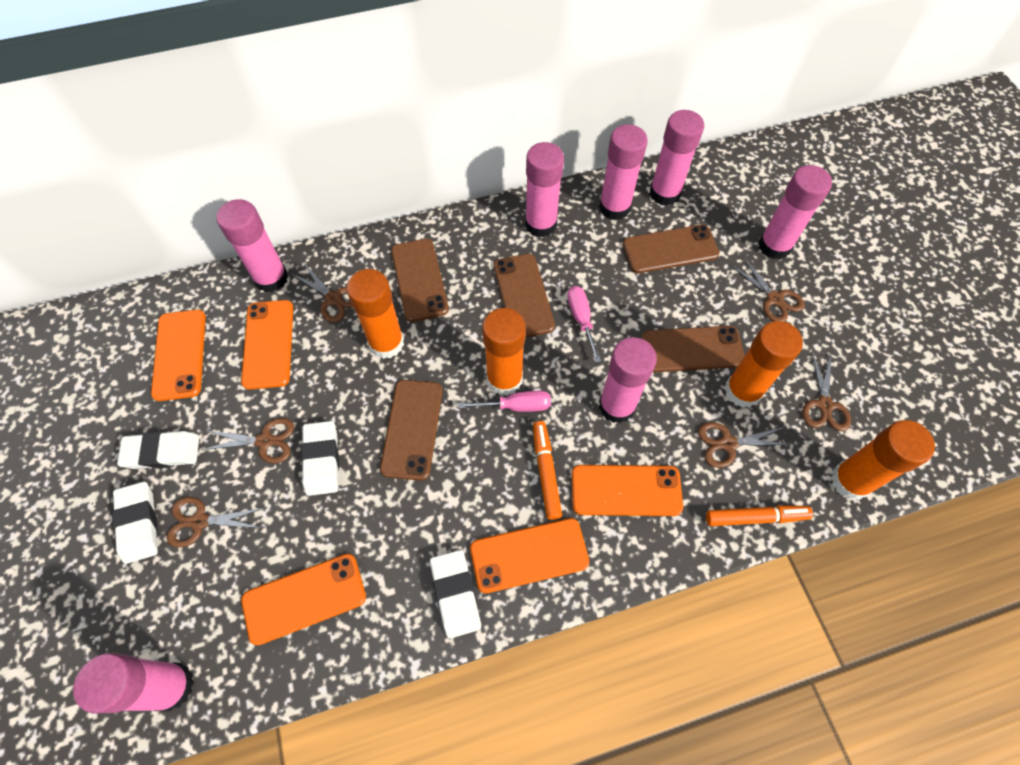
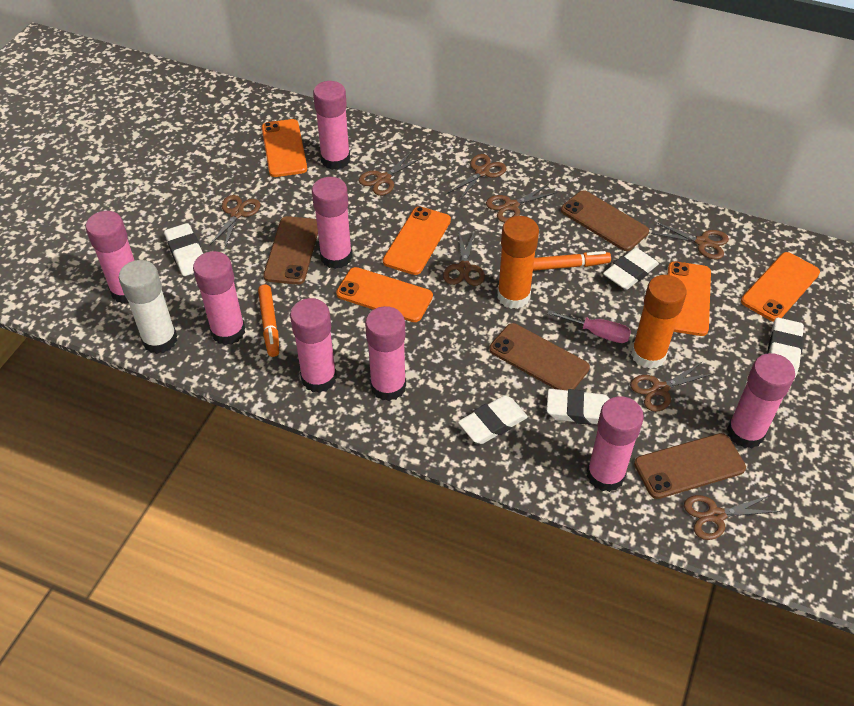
brown phone: 5 -> 4
brown scissors: 6 -> 8
orange glue stick: 4 -> 2
pink glue stick: 7 -> 8
pink screwdriver: 2 -> 1
white eraser: 4 -> 5
white glue stick: 0 -> 1

